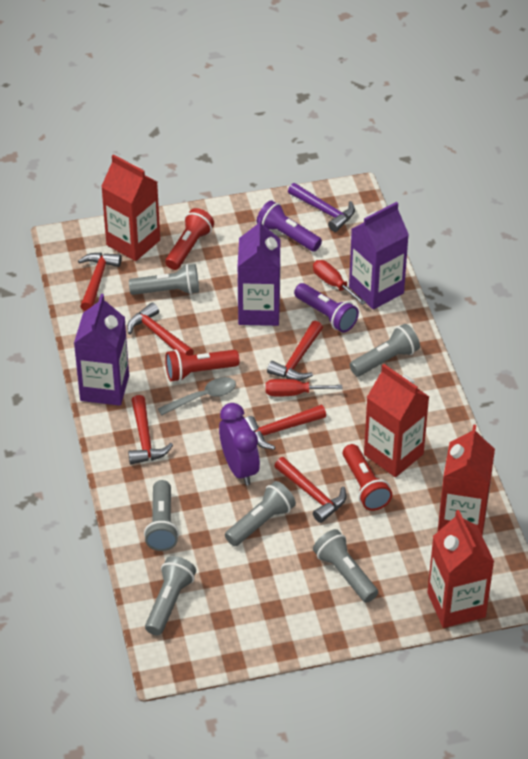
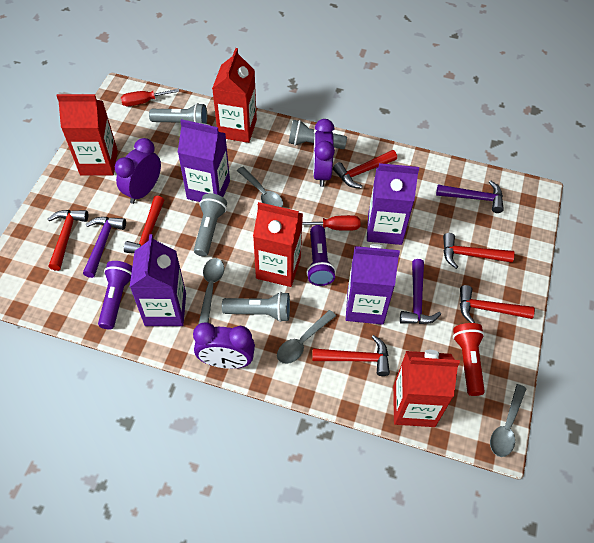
grey flashlight: 6 -> 4
grey spoon: 1 -> 4
purple carton: 3 -> 4
purple clock: 1 -> 3
purple hammer: 1 -> 3
red flashlight: 3 -> 1

